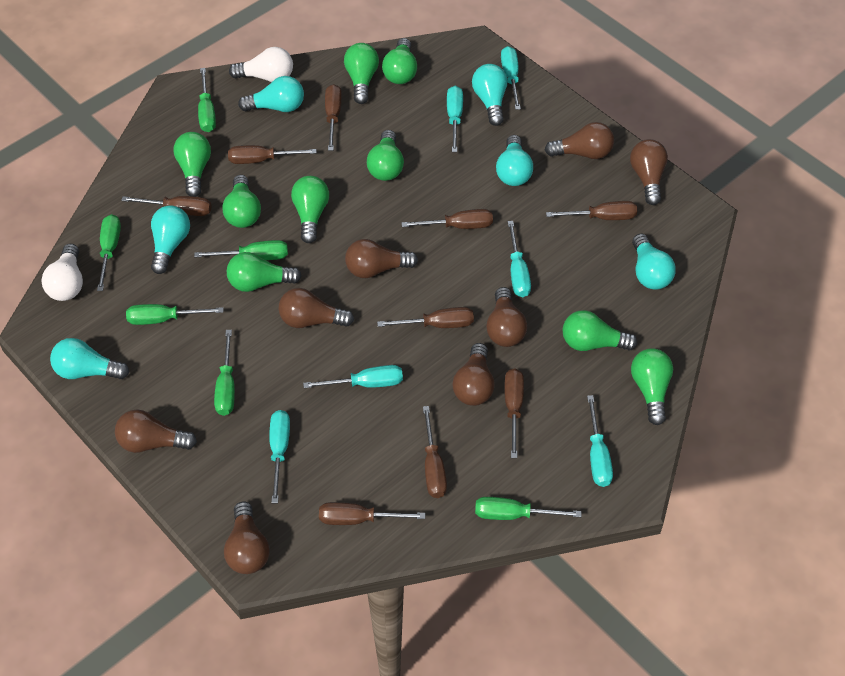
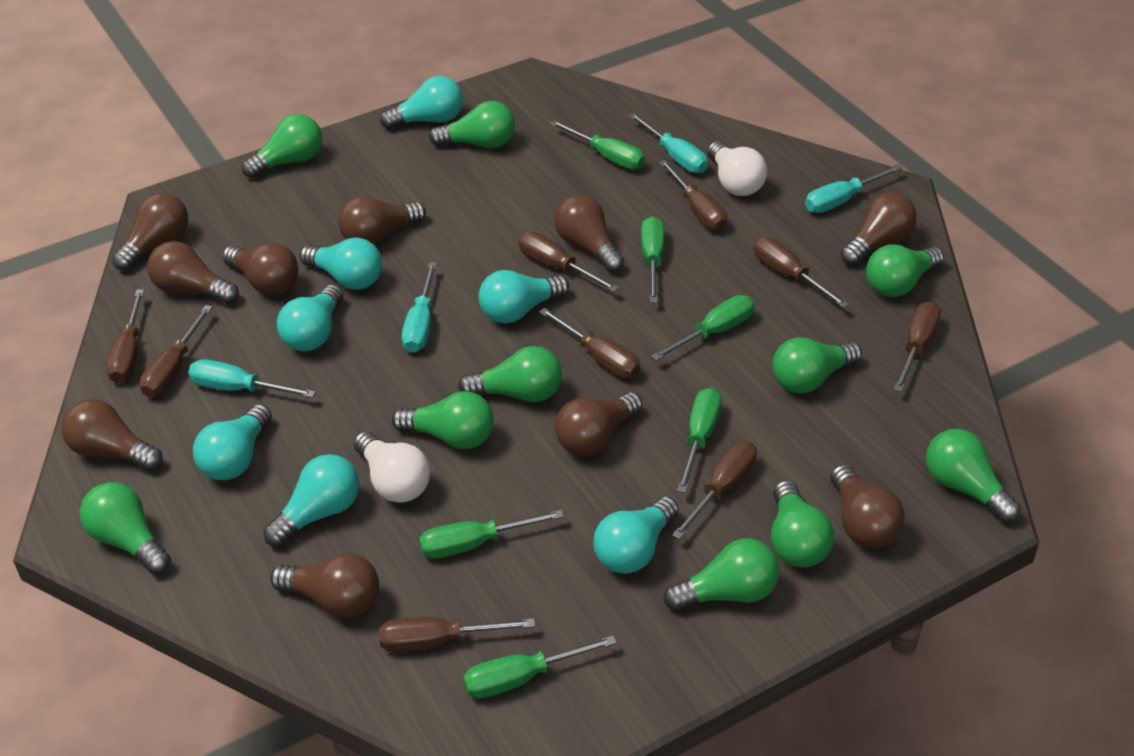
brown light bulb: 8 -> 10
green light bulb: 9 -> 10
turquoise light bulb: 6 -> 7
turquoise screwdriver: 6 -> 4

